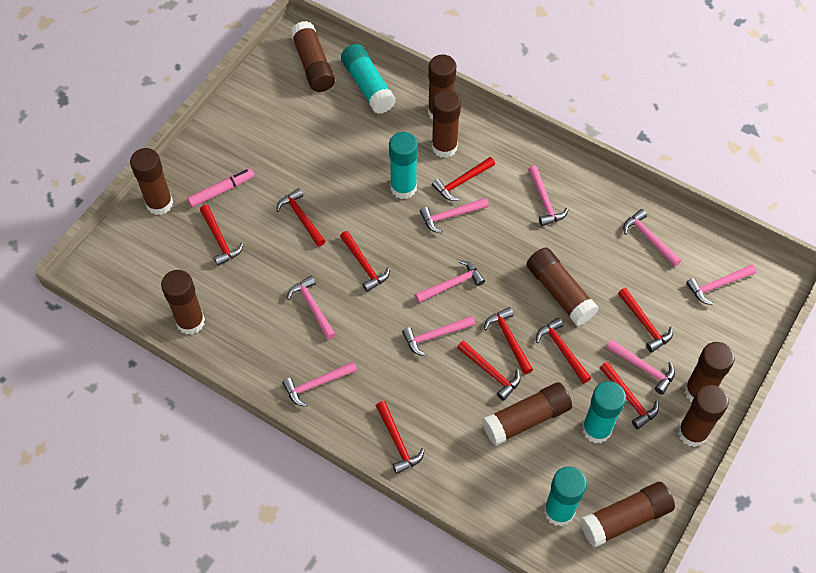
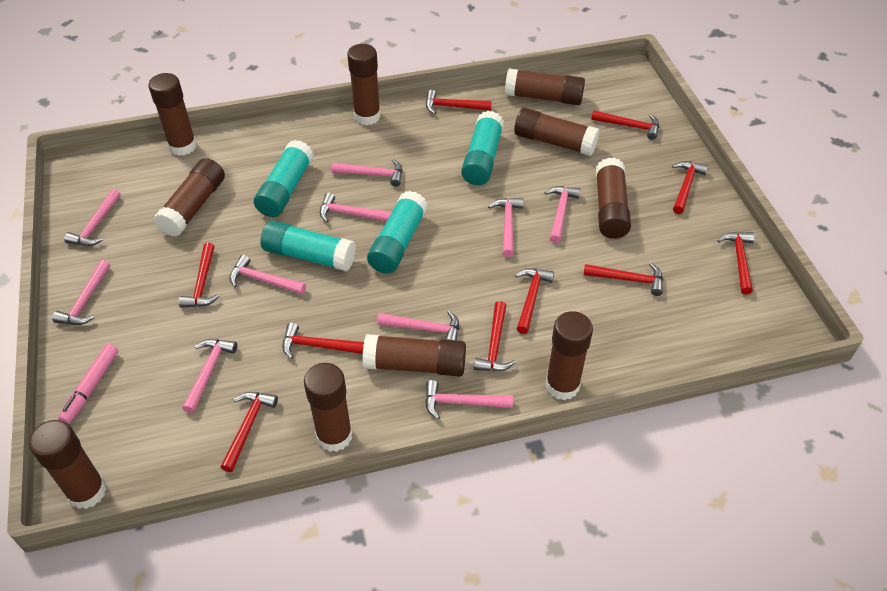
pink hammer: 9 -> 10

